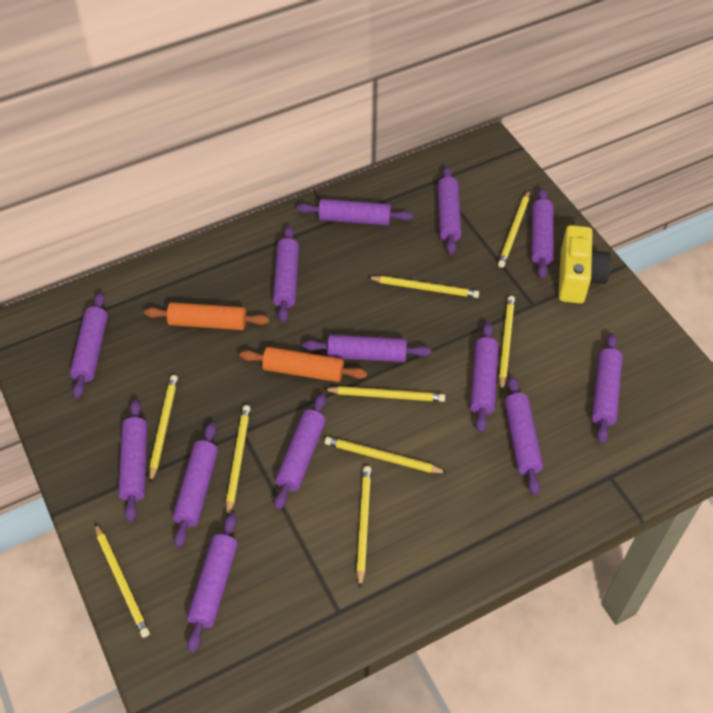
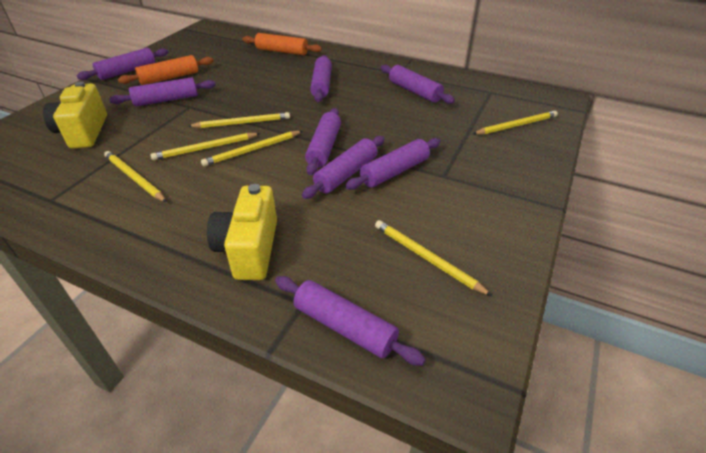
purple rolling pin: 13 -> 8
yellow camera: 1 -> 2
yellow pencil: 9 -> 6

